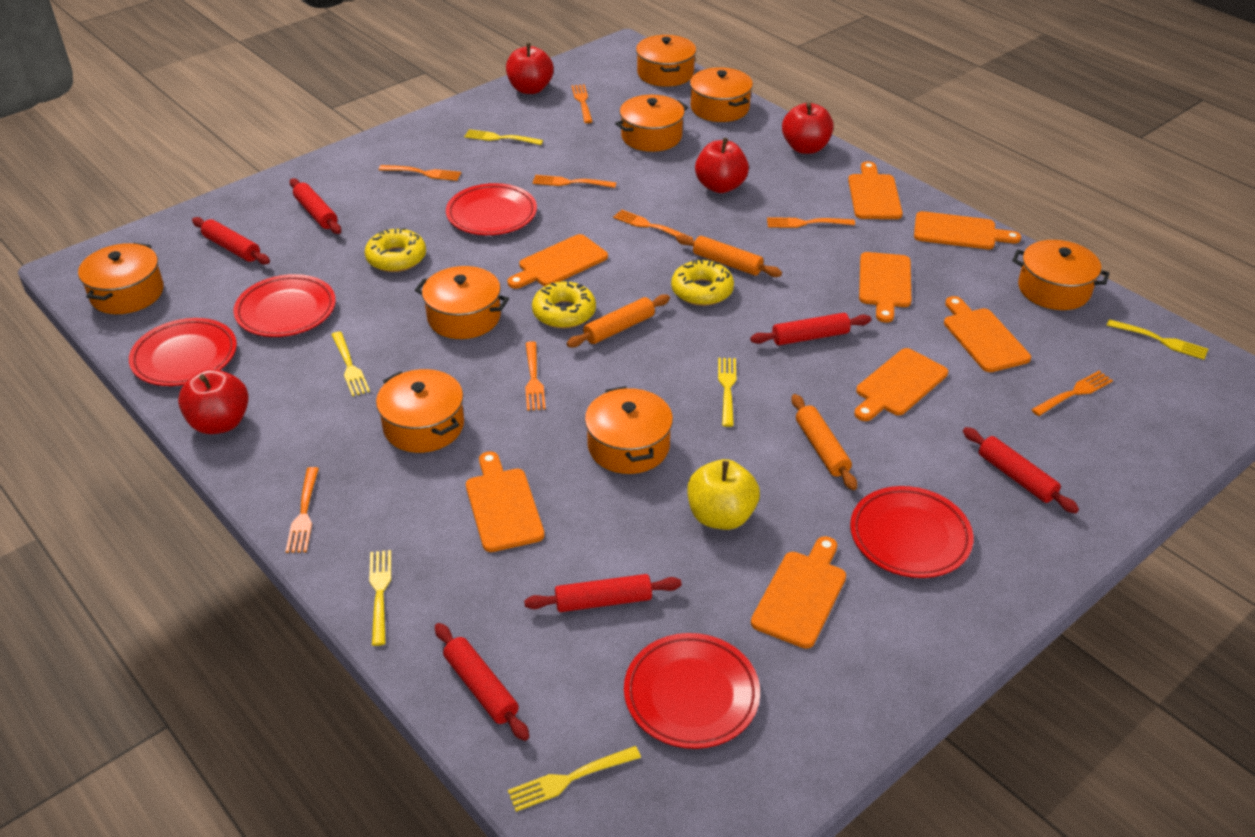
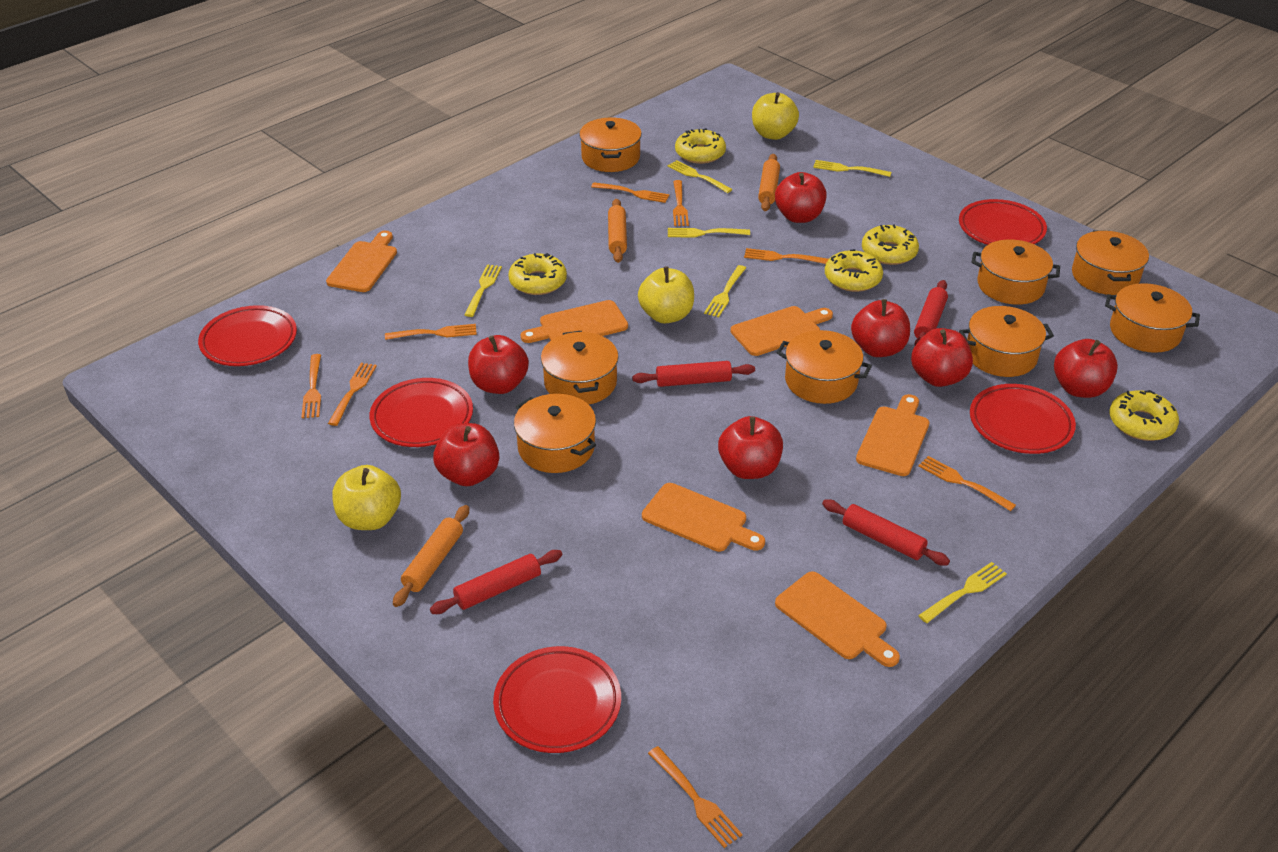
orange cutting board: 8 -> 6
red apple: 4 -> 7
red rolling pin: 6 -> 4
yellow apple: 1 -> 3
yellow donut: 3 -> 5

